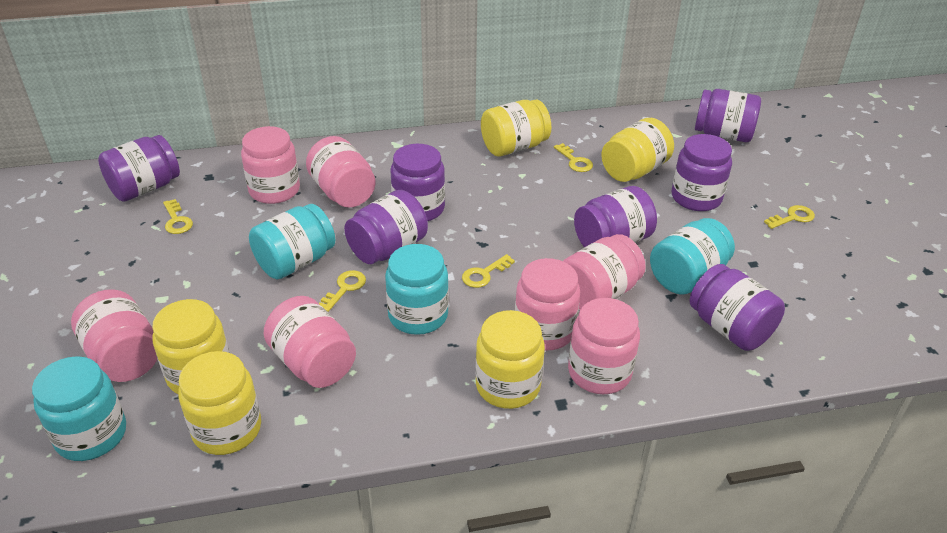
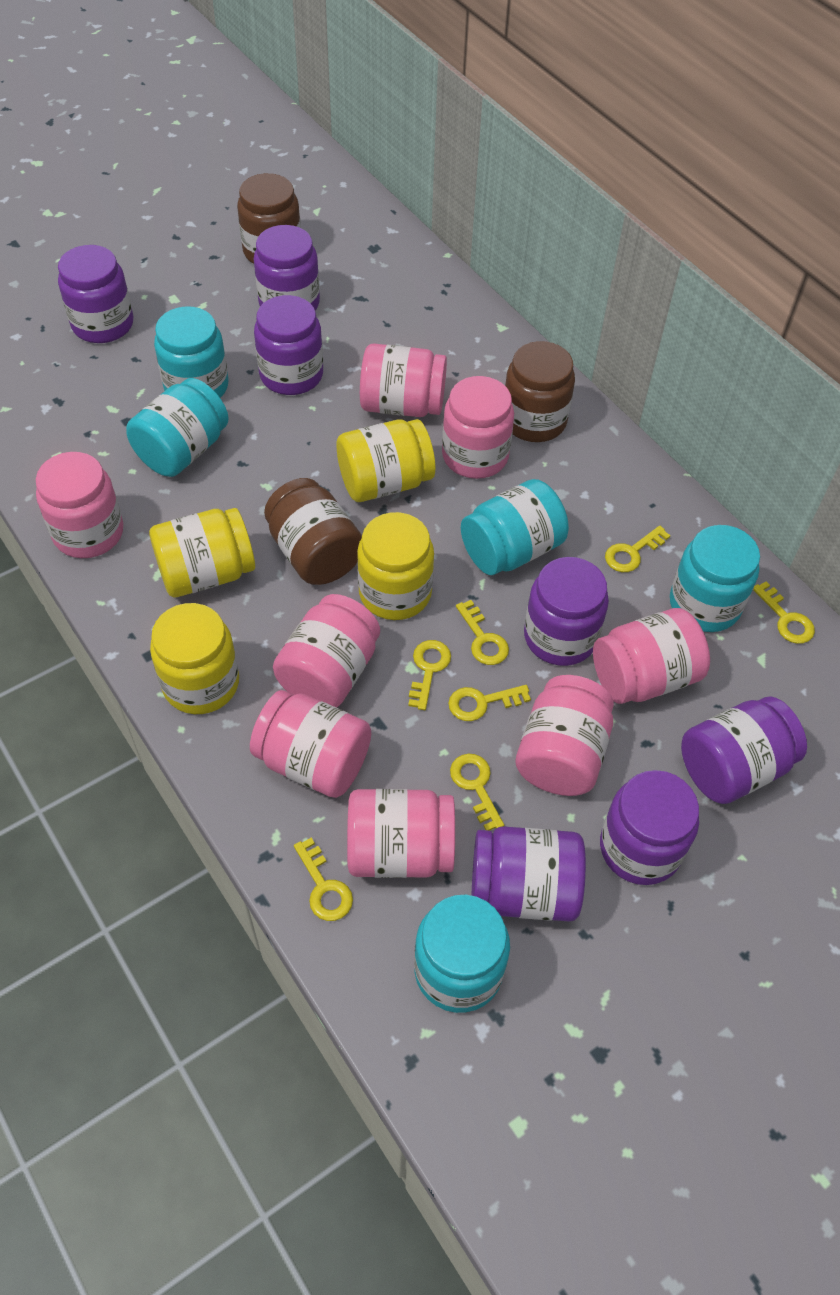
brown jar: 0 -> 3
pink jar: 7 -> 8
turquoise jar: 4 -> 5
yellow jar: 5 -> 4
yellow key: 5 -> 7

